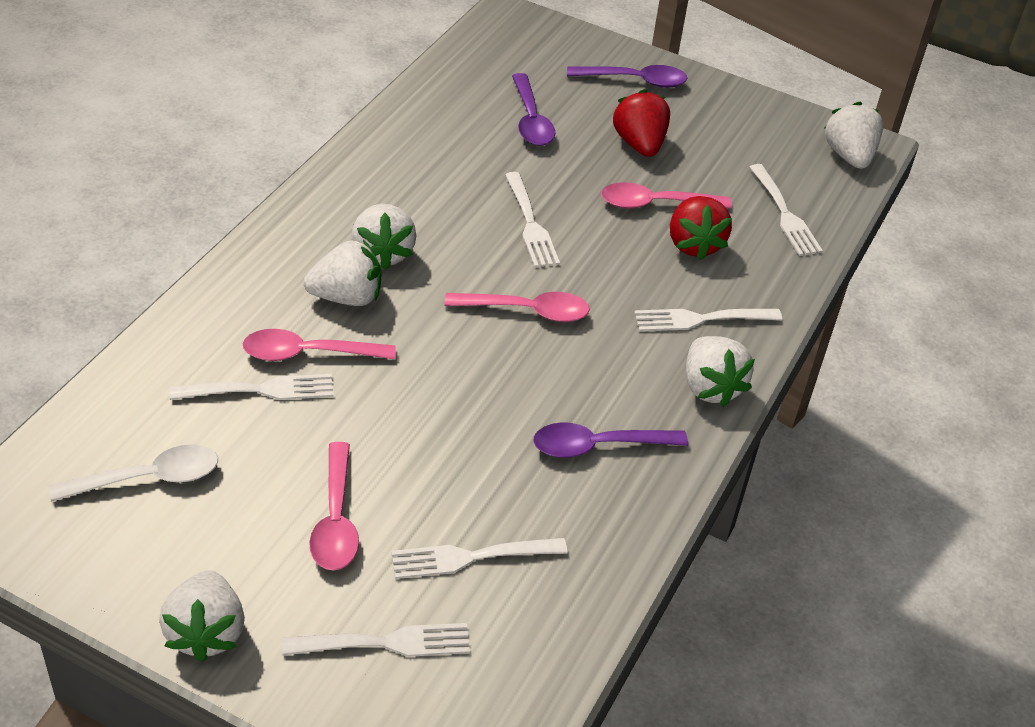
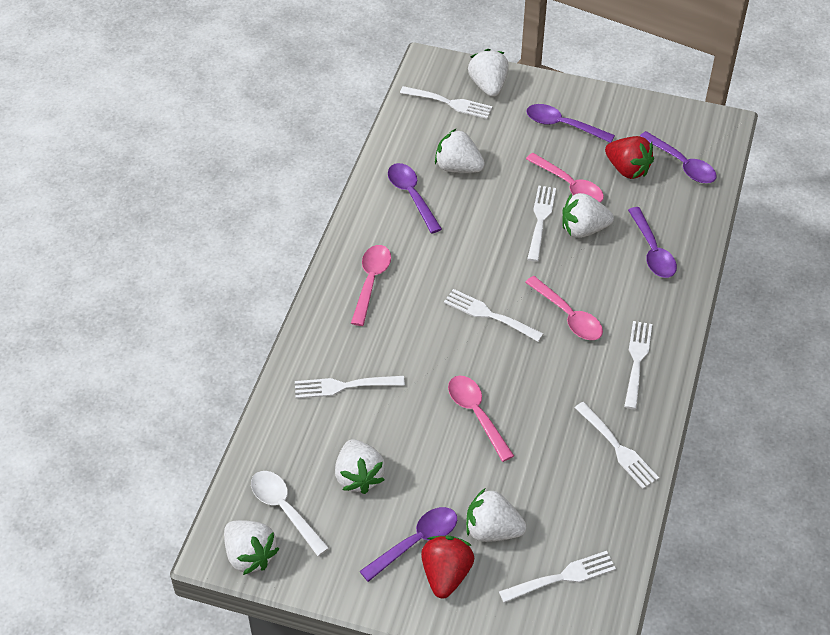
purple spoon: 3 -> 5
white fork: 6 -> 7
white strawberry: 5 -> 6

